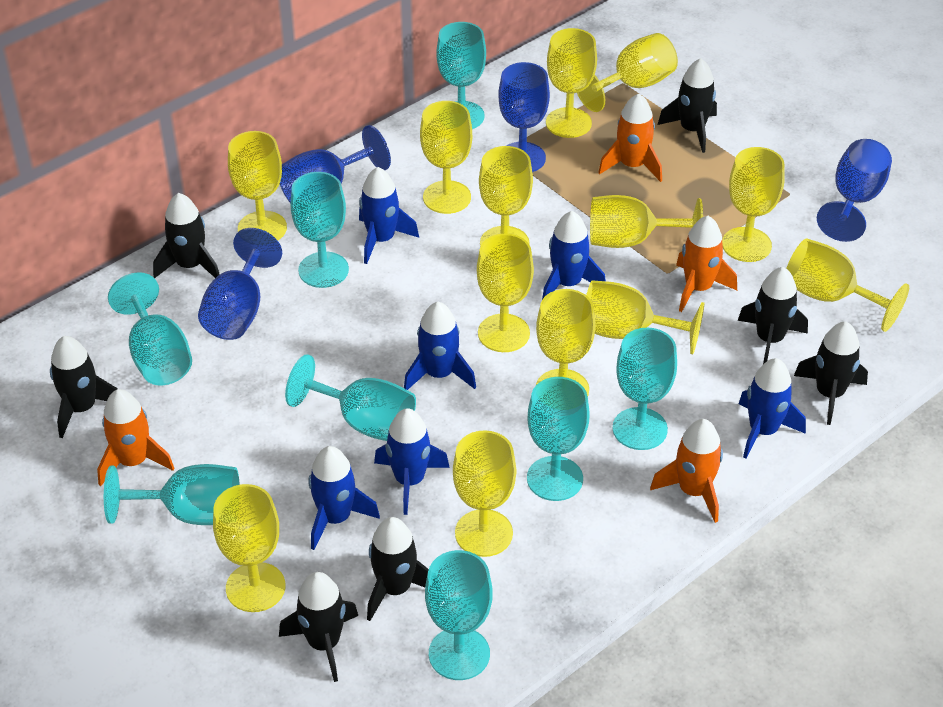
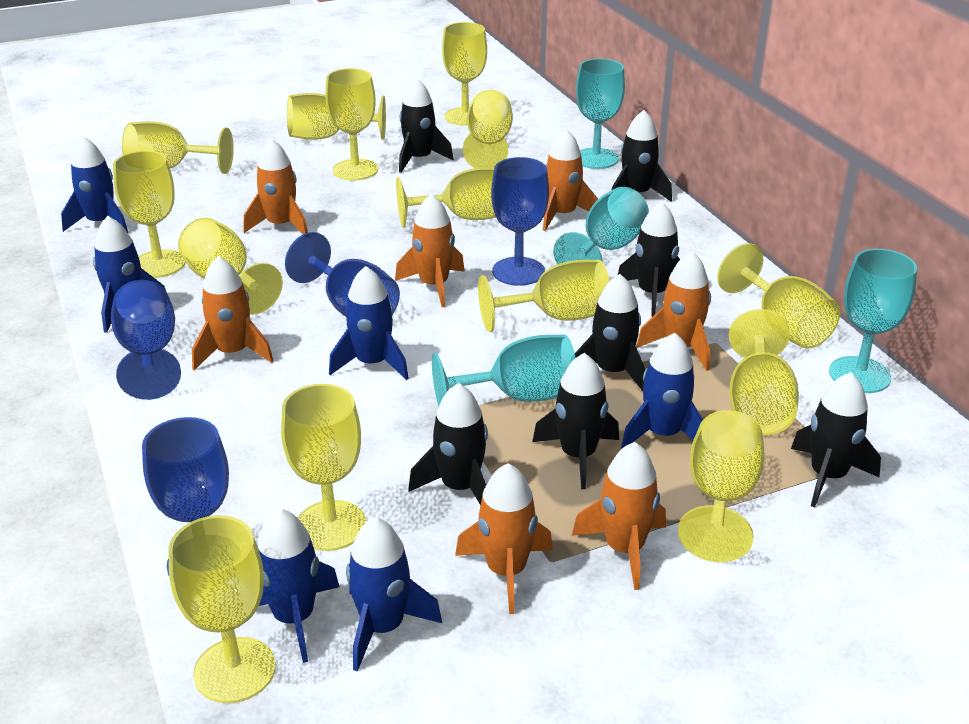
orange rocket: 4 -> 7
turquoise goblet: 8 -> 4
yellow goblet: 13 -> 14

